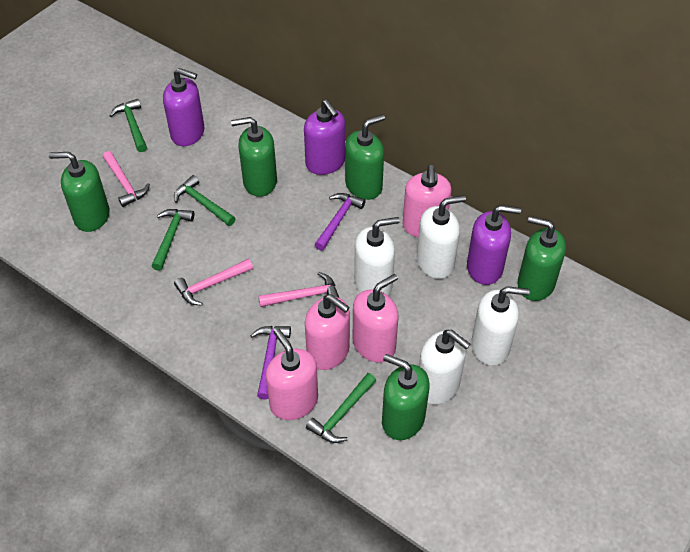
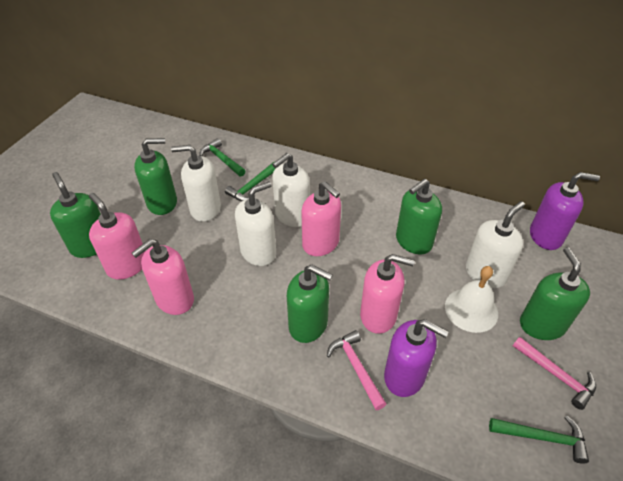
green hammer: 4 -> 3
pink hammer: 3 -> 2
purple hammer: 2 -> 0
purple soap dispenser: 3 -> 2
white bell: 0 -> 1

